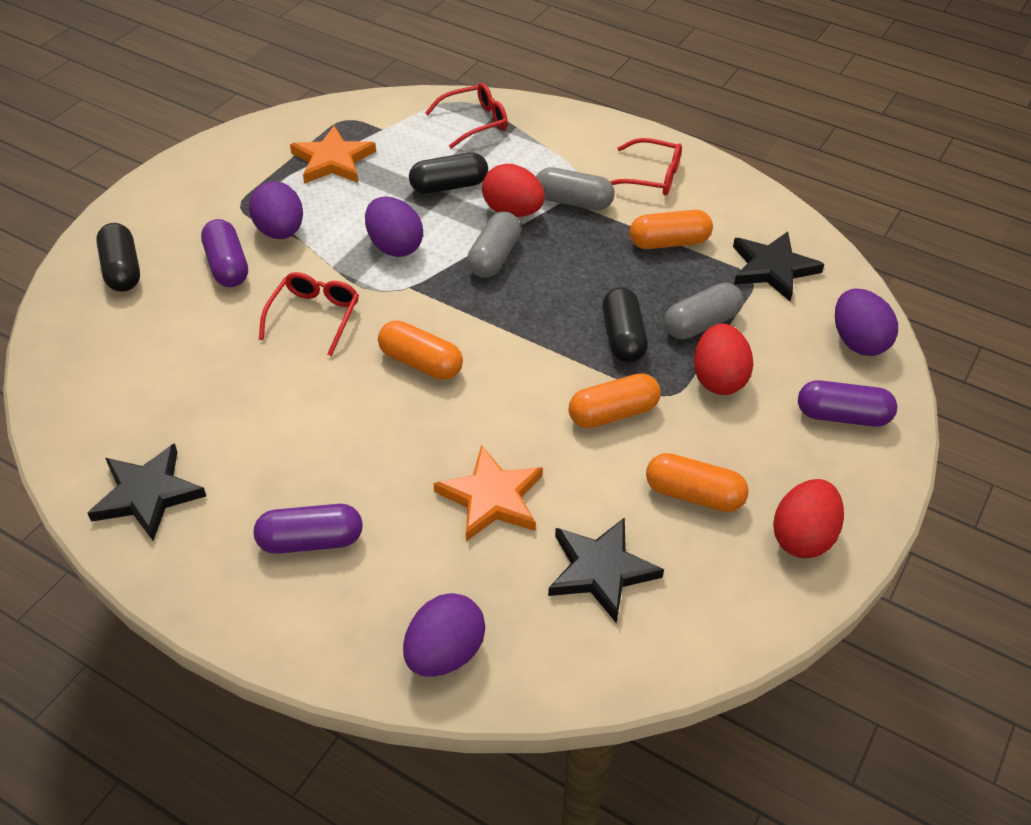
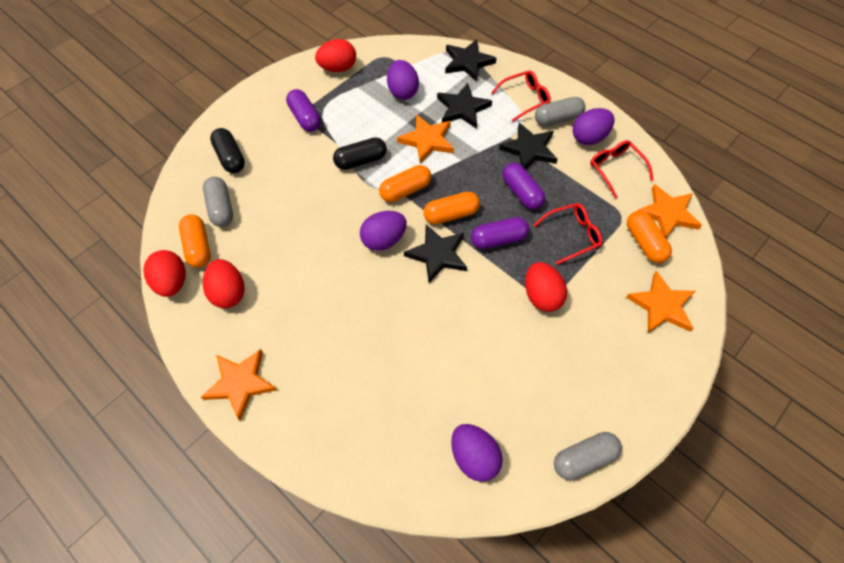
black capsule: 3 -> 2
black star: 3 -> 4
orange star: 2 -> 4
red egg: 3 -> 4

